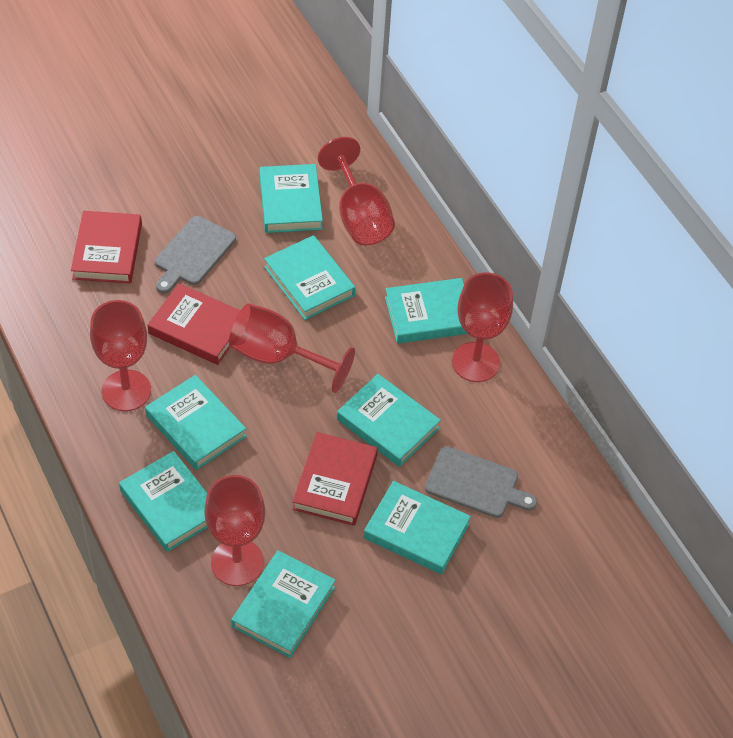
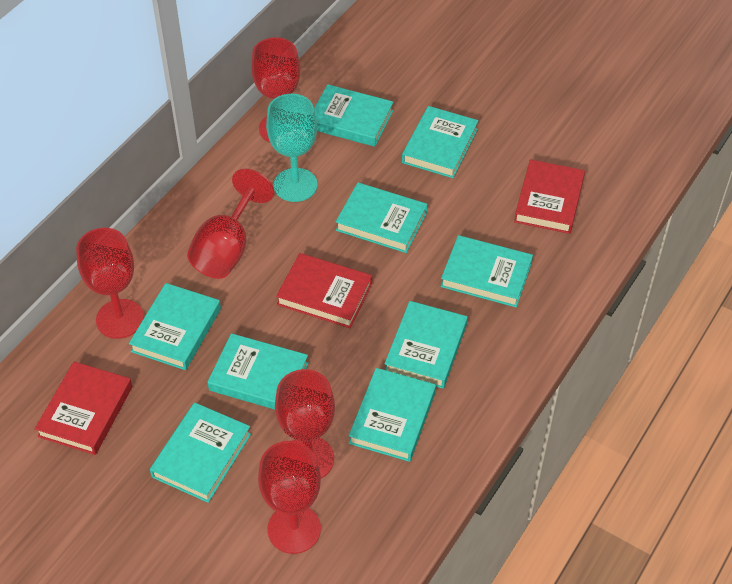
grey cutting board: 2 -> 0
turquoise book: 8 -> 9
turquoise goblet: 0 -> 1

